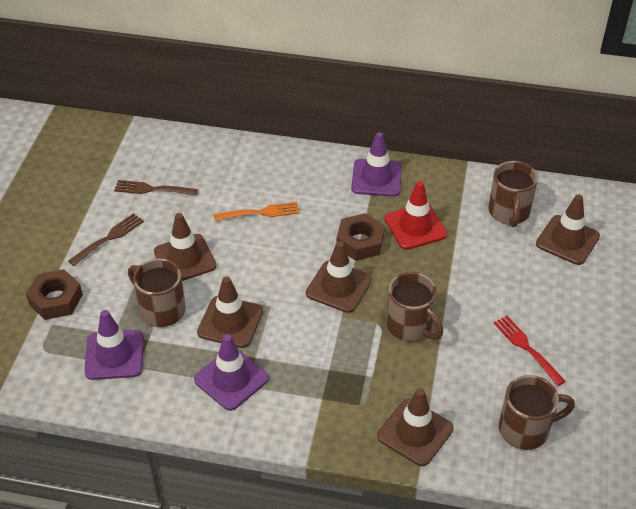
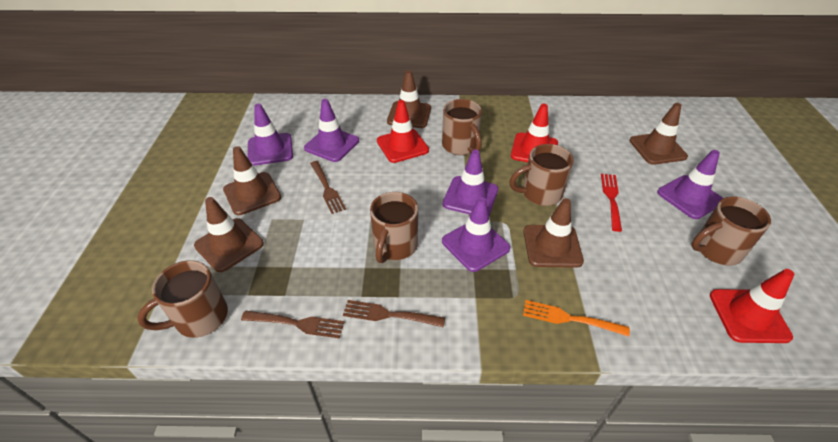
brown fork: 2 -> 3
brown mug: 4 -> 5
brown nut: 2 -> 0
purple traffic cone: 3 -> 5
red traffic cone: 1 -> 3

